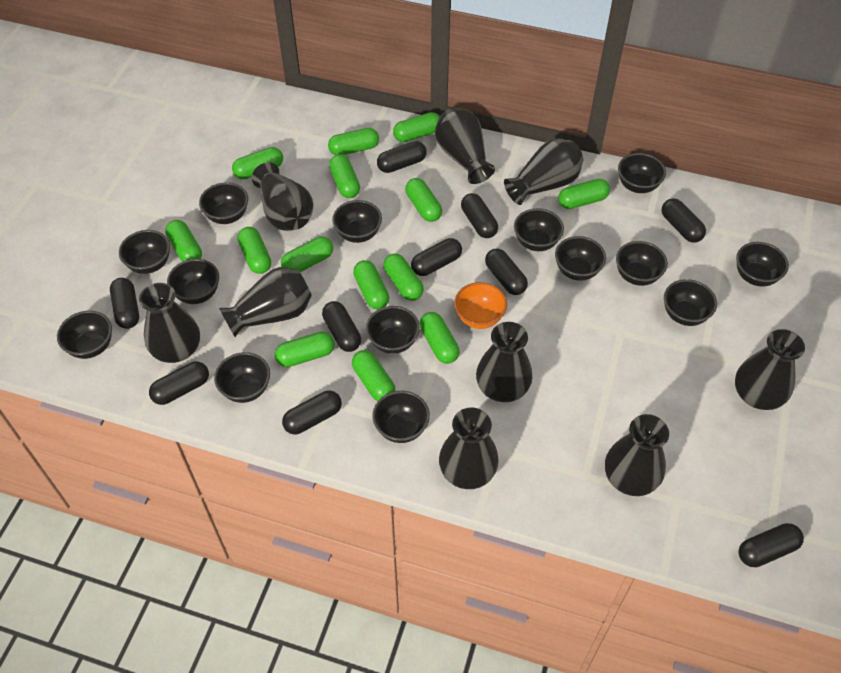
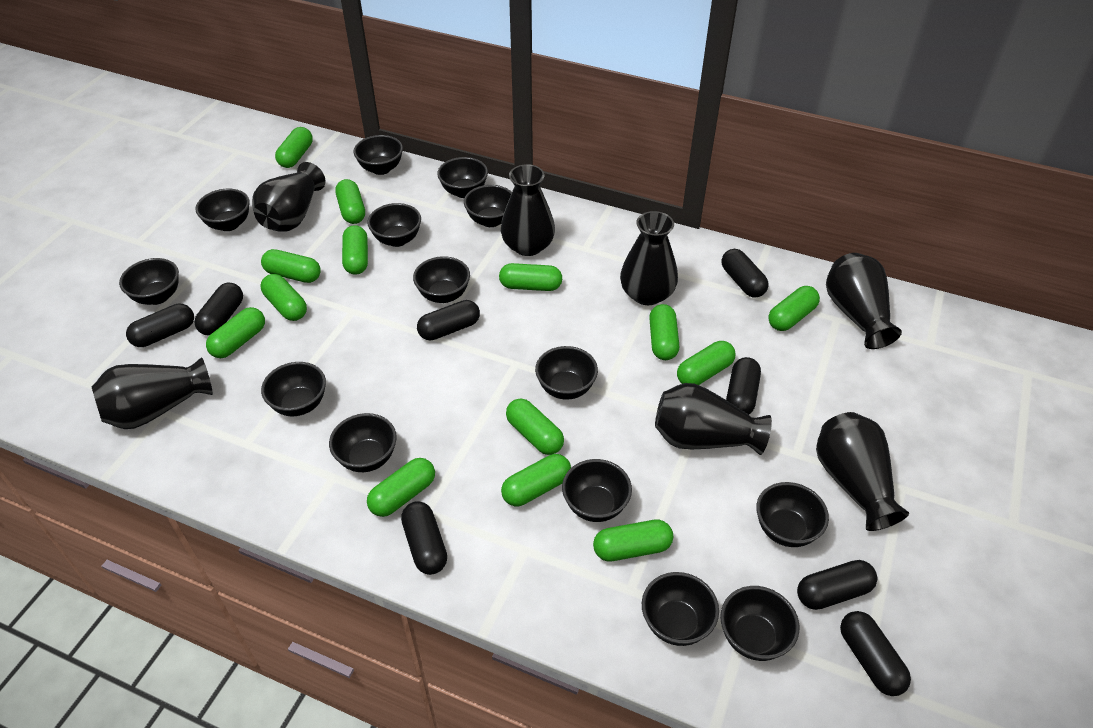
black capsule: 10 -> 8
black vase: 9 -> 7
orange bowl: 1 -> 0

